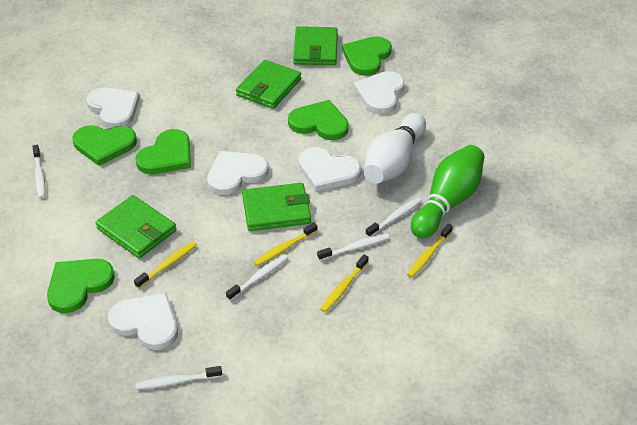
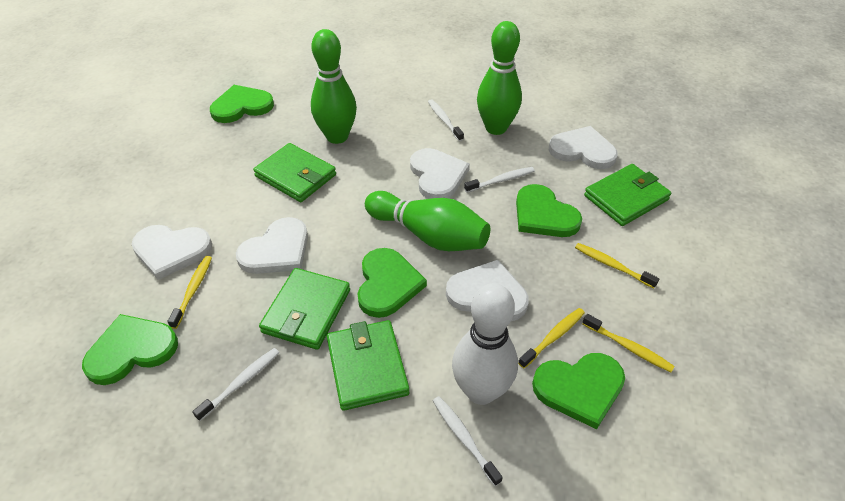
green bowling pin: 1 -> 3
white toothbrush: 5 -> 4

